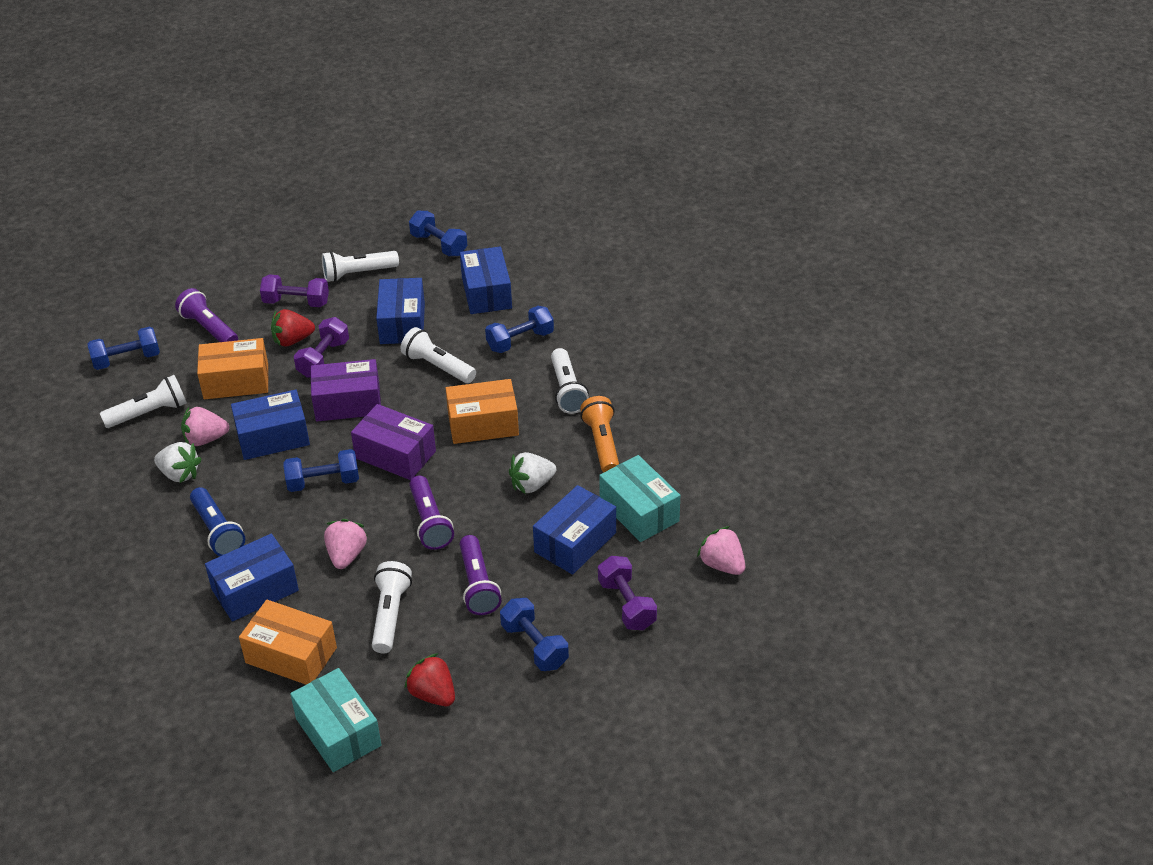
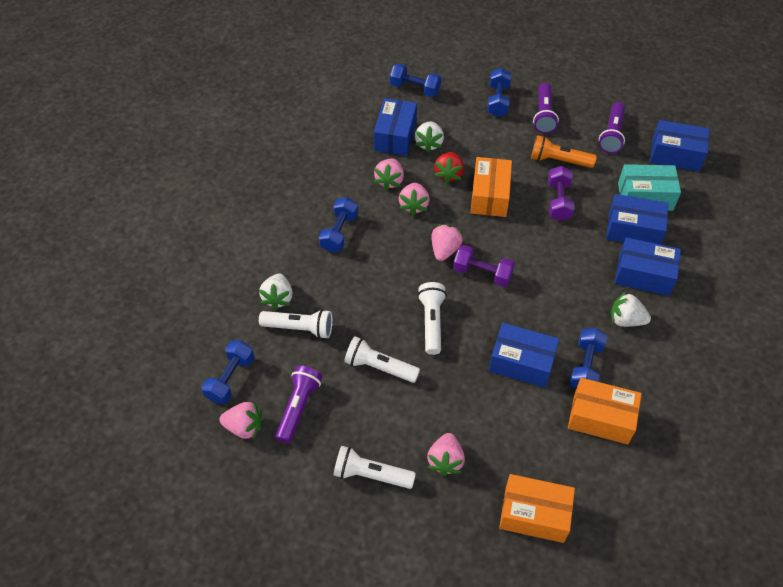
blue flashlight: 1 -> 0
pink strawberry: 3 -> 5
purple box: 2 -> 0
purple dumbbell: 3 -> 2
red strawberry: 2 -> 1
turquoise box: 2 -> 1
white flashlight: 5 -> 4
white strawberry: 2 -> 3

